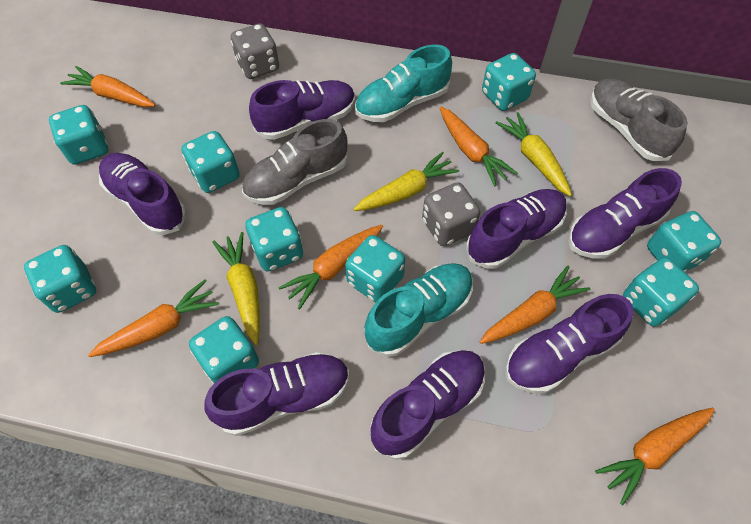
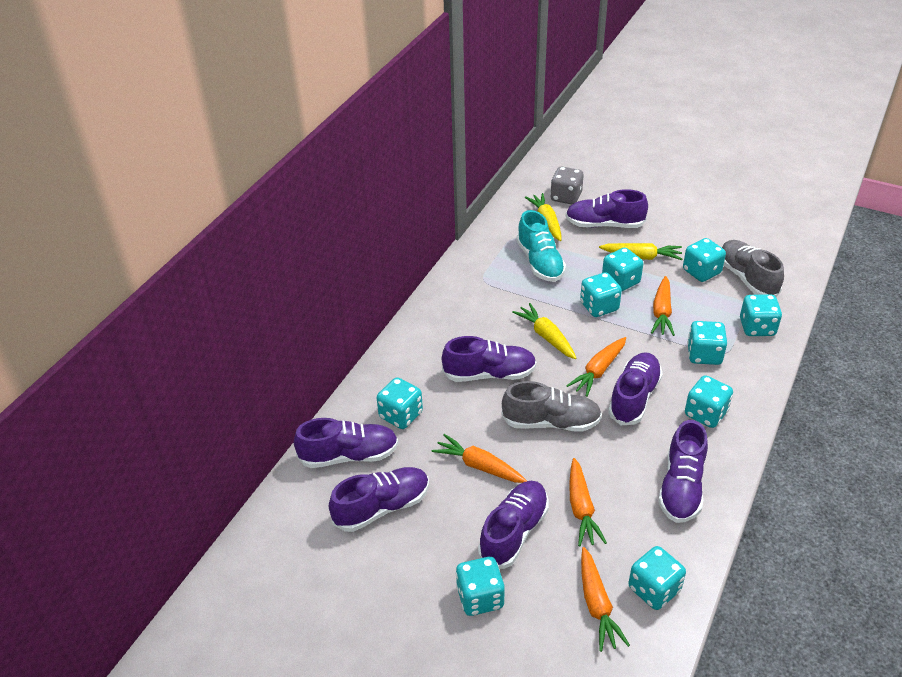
grey dice: 2 -> 1
orange carrot: 6 -> 5
turquoise shoe: 2 -> 1

